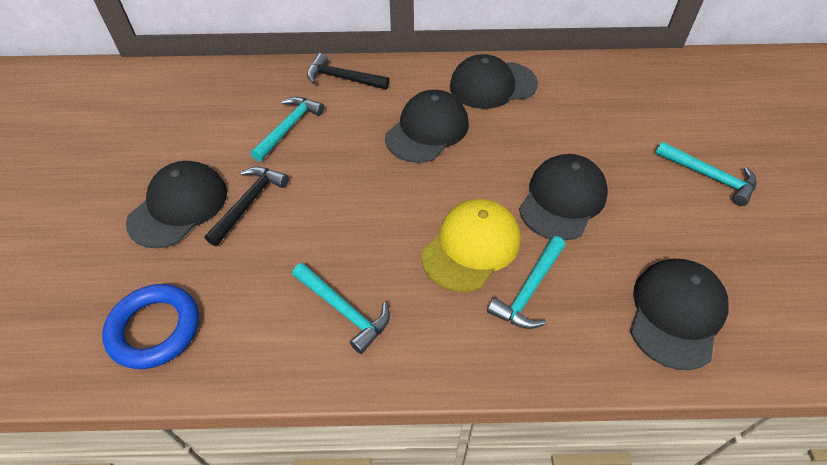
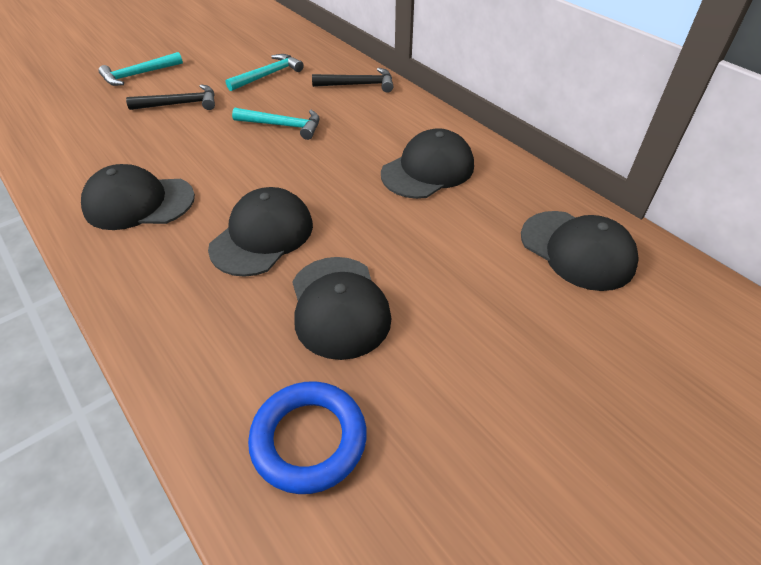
turquoise hammer: 4 -> 3
yellow cap: 1 -> 0

